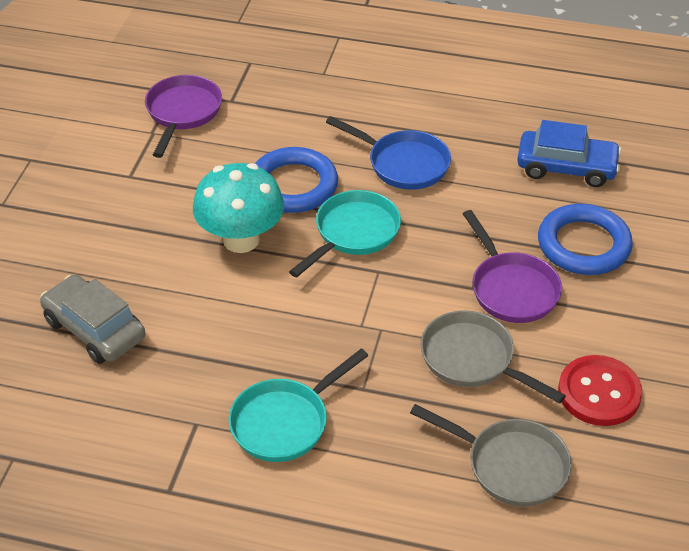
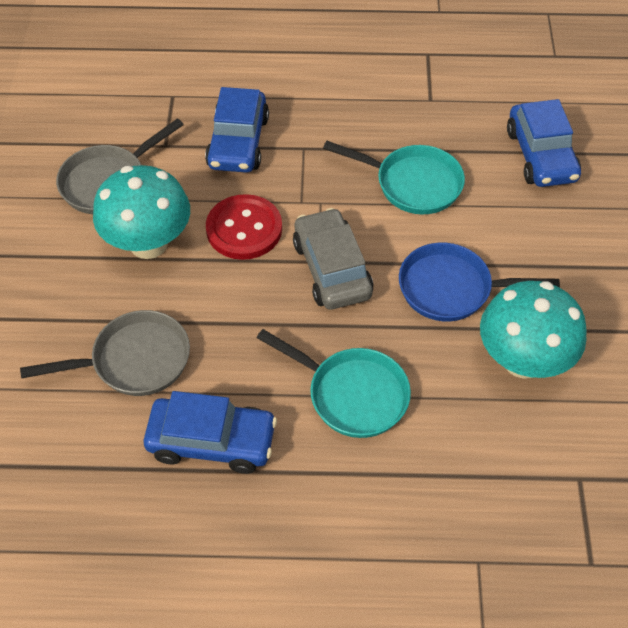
blue car: 1 -> 3
blue ring: 2 -> 0
purple pan: 2 -> 0
turquoise mushroom: 1 -> 2

